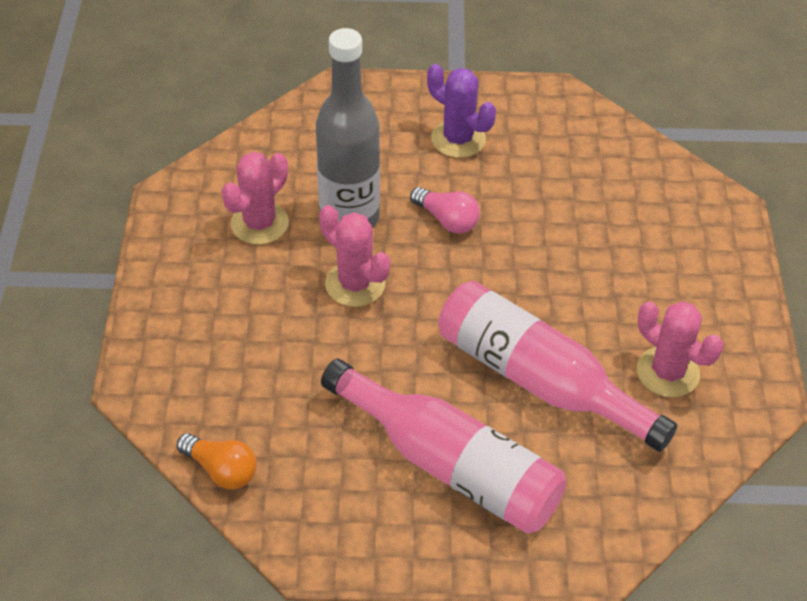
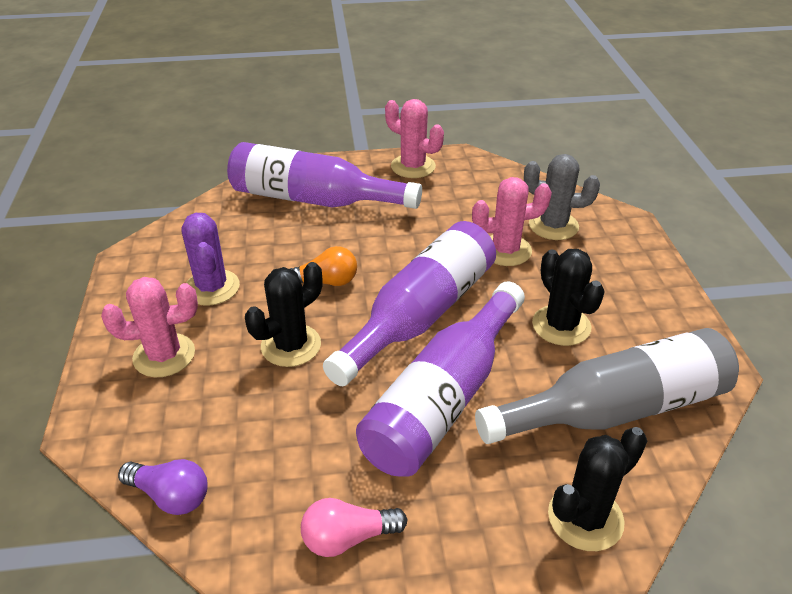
black cactus: 0 -> 3
grey cactus: 0 -> 1
pink bottle: 2 -> 0
purple bottle: 0 -> 3
purple light bulb: 0 -> 1

